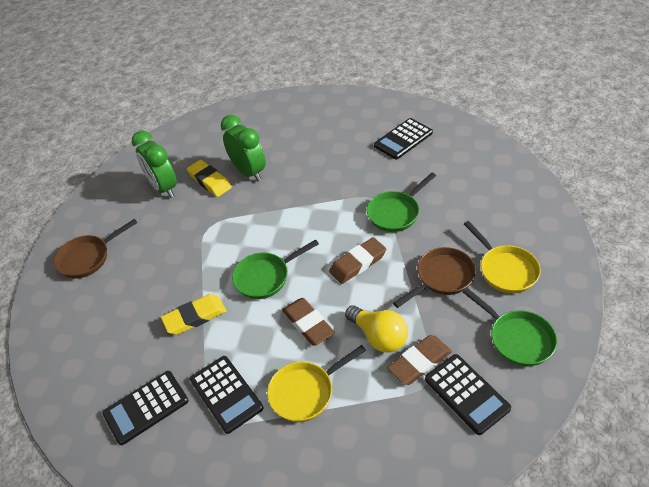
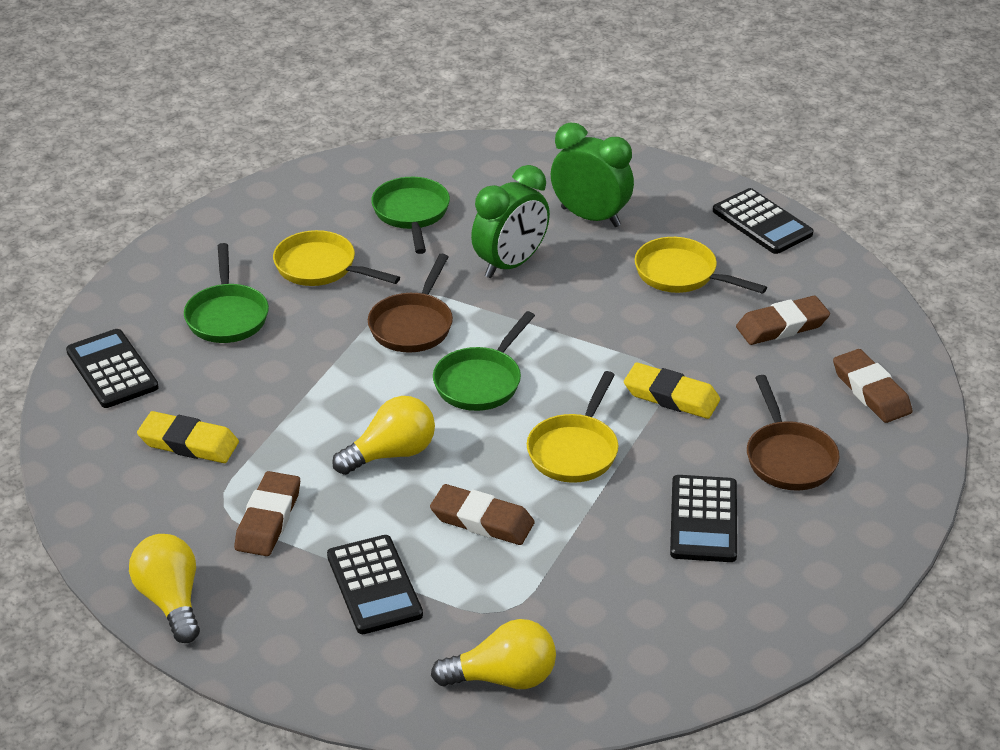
brown eraser: 3 -> 4
yellow light bulb: 1 -> 3
yellow pan: 2 -> 3

